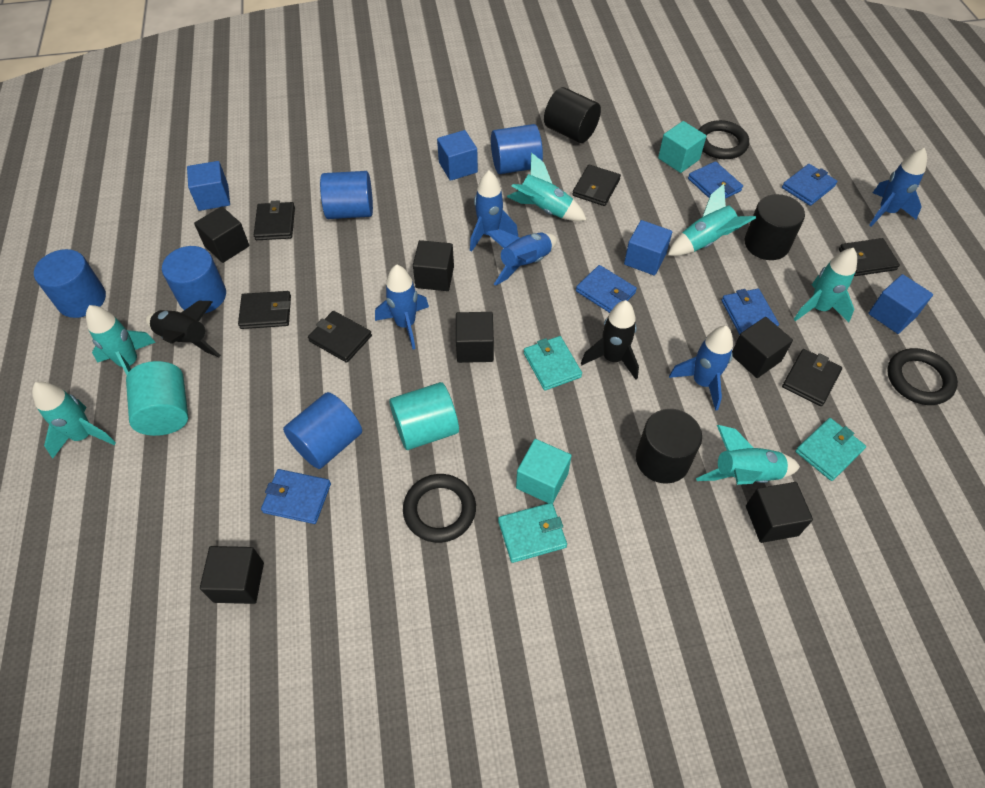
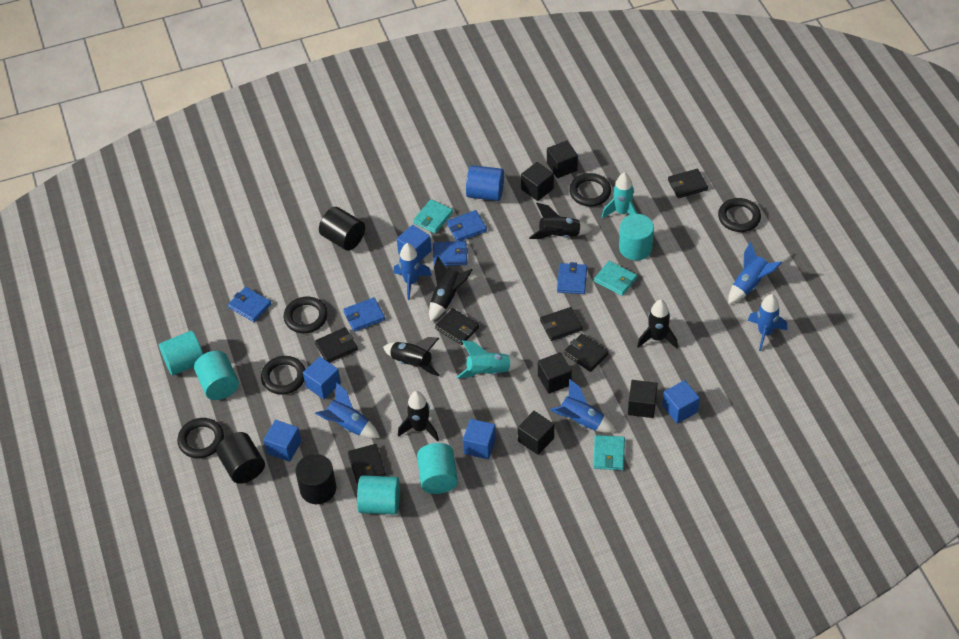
black cube: 6 -> 5
black ring: 3 -> 5
black rocket: 2 -> 5
blue cube: 4 -> 5
blue cylinder: 5 -> 1
turquoise cube: 2 -> 0
turquoise cylinder: 2 -> 5
turquoise rocket: 6 -> 2

